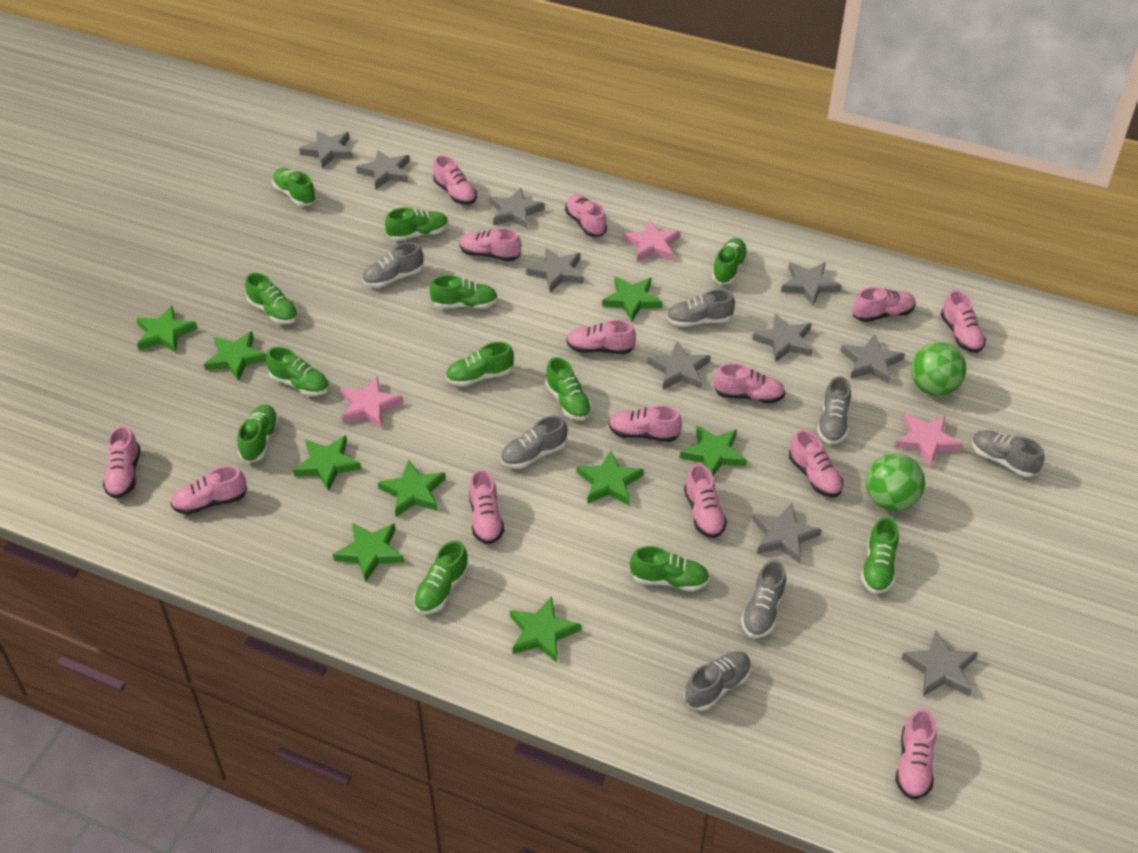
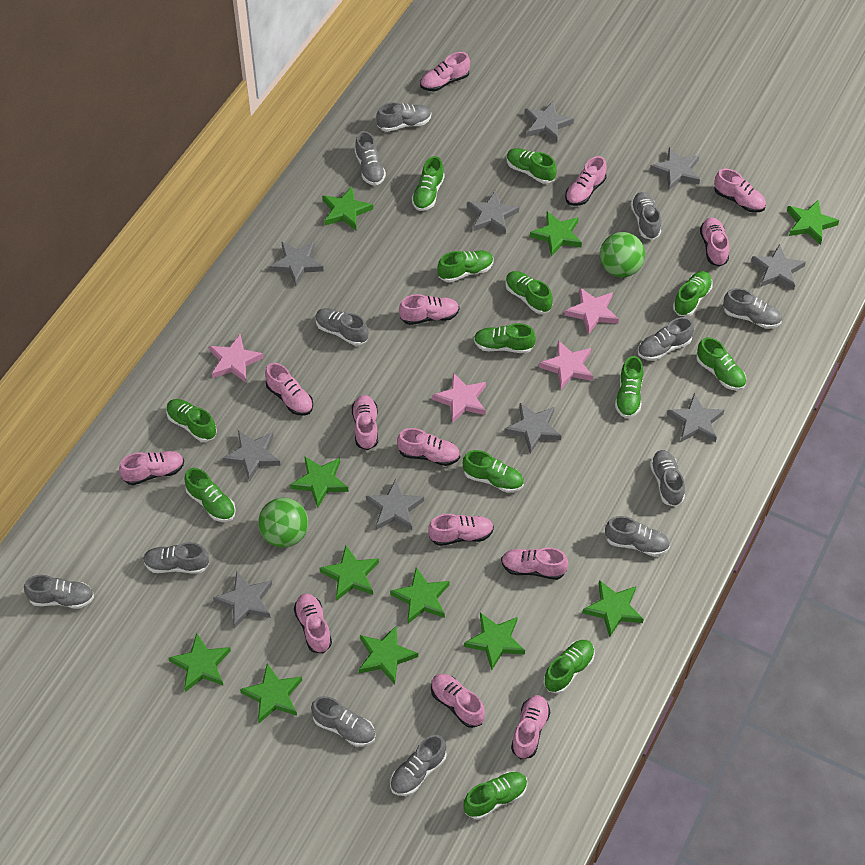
green shoe: 12 -> 13
green star: 9 -> 11
grey shoe: 7 -> 12
pink star: 3 -> 4

